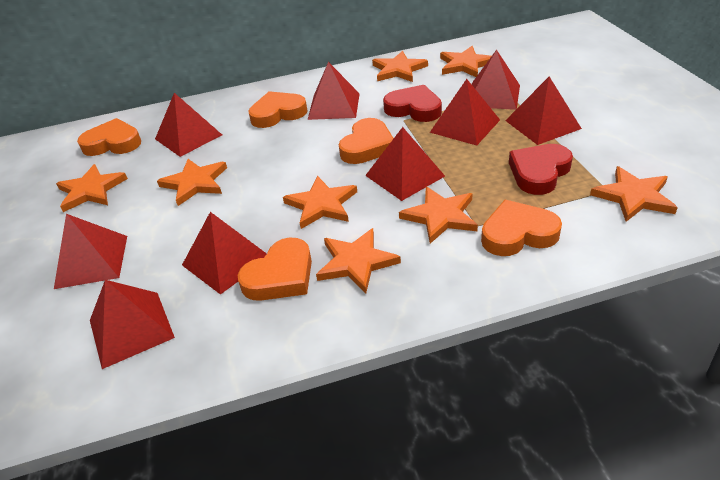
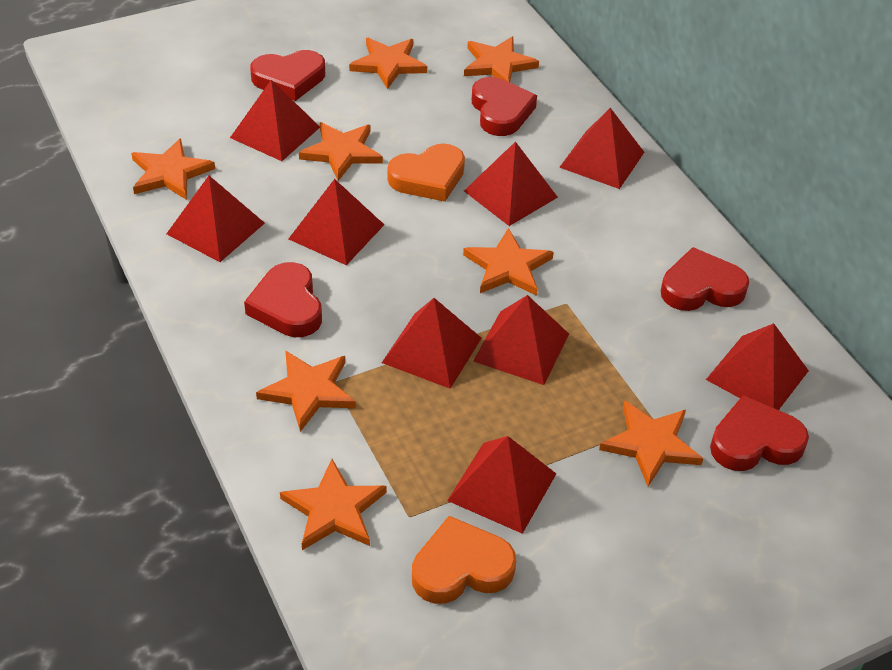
orange heart: 5 -> 2
red heart: 2 -> 5

